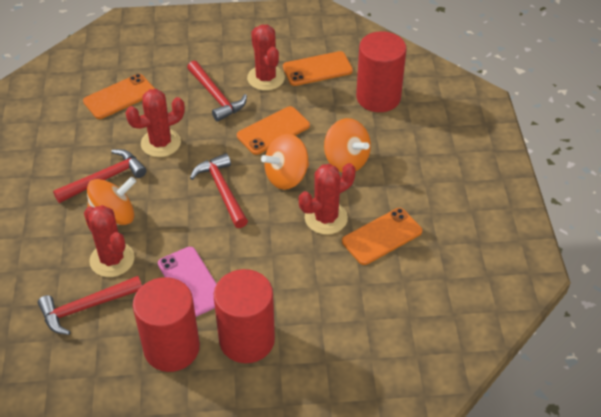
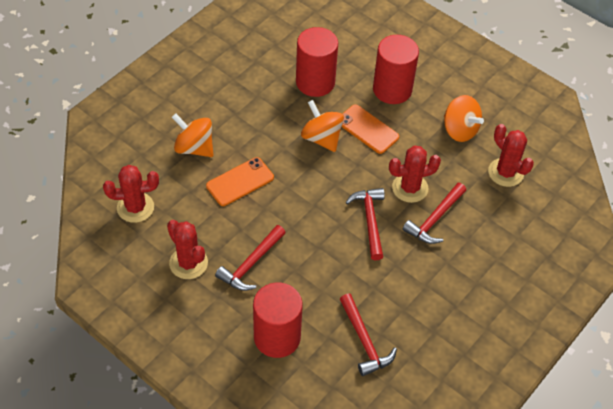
orange phone: 4 -> 2
pink phone: 1 -> 0

